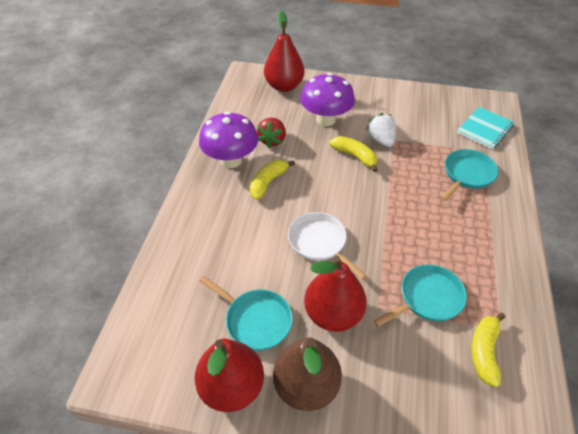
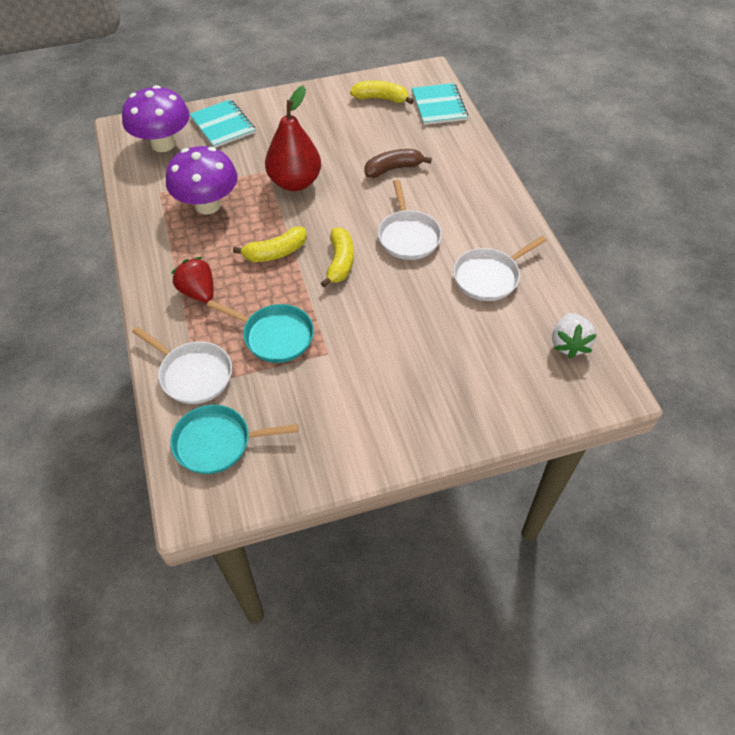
brown banana: 0 -> 1
brown pear: 1 -> 0
red pear: 3 -> 1
turquoise notebook: 1 -> 2
turquoise pan: 3 -> 2
white pan: 1 -> 3

